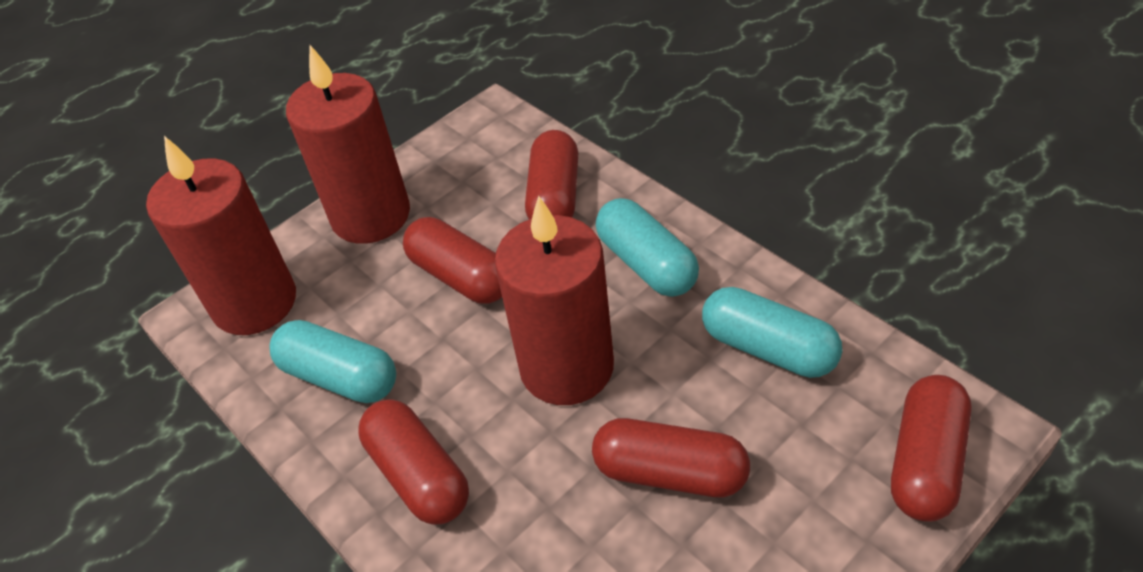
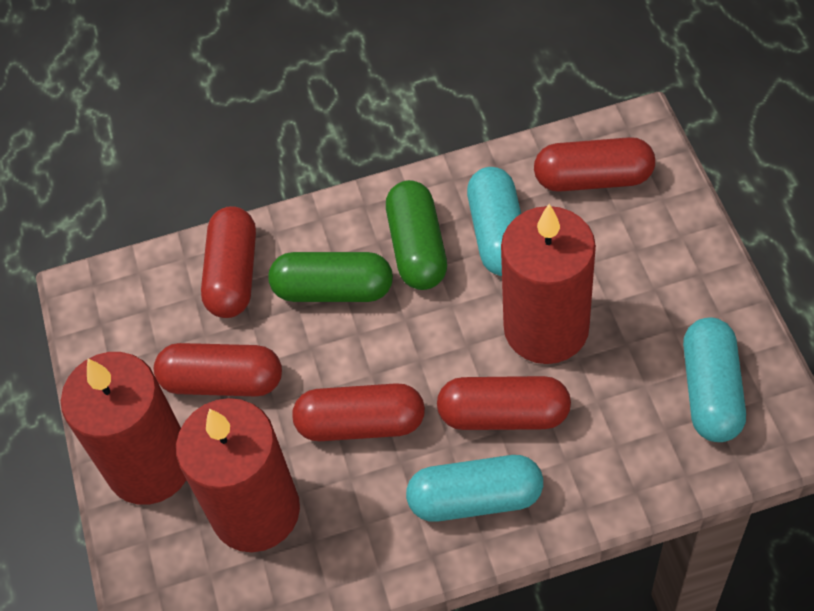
green capsule: 0 -> 2

